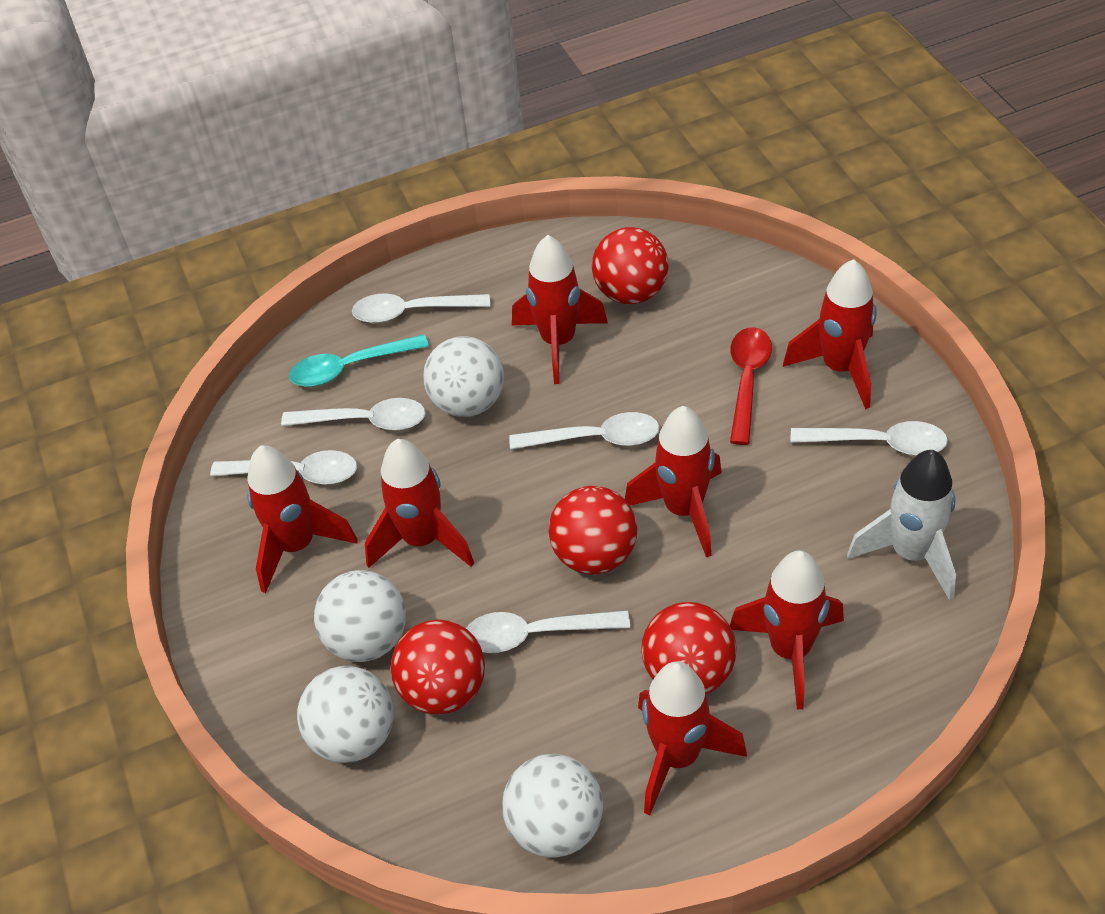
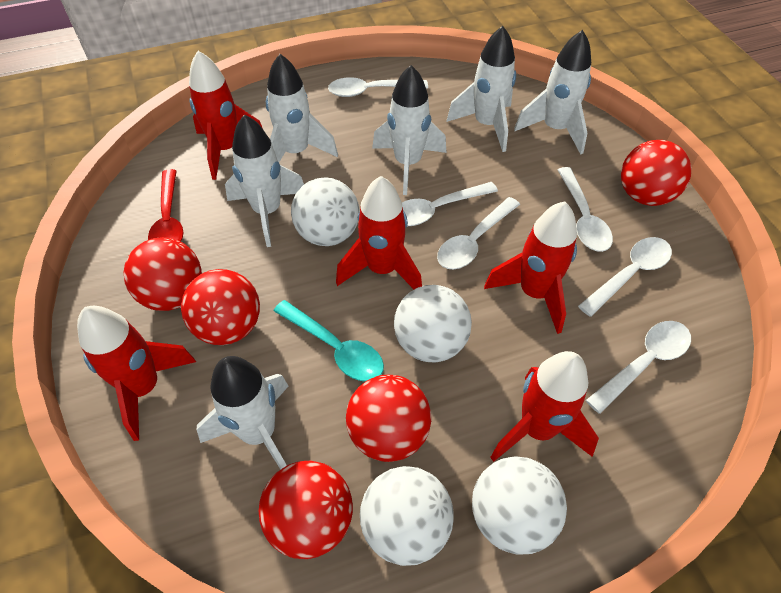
red ball: 4 -> 5
red rocket: 7 -> 5
white rocket: 1 -> 6

